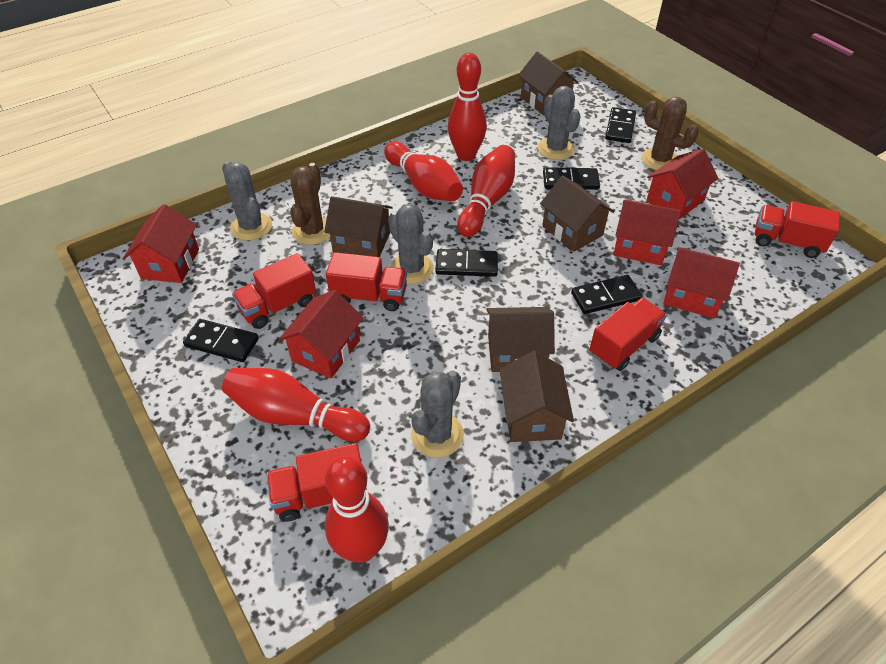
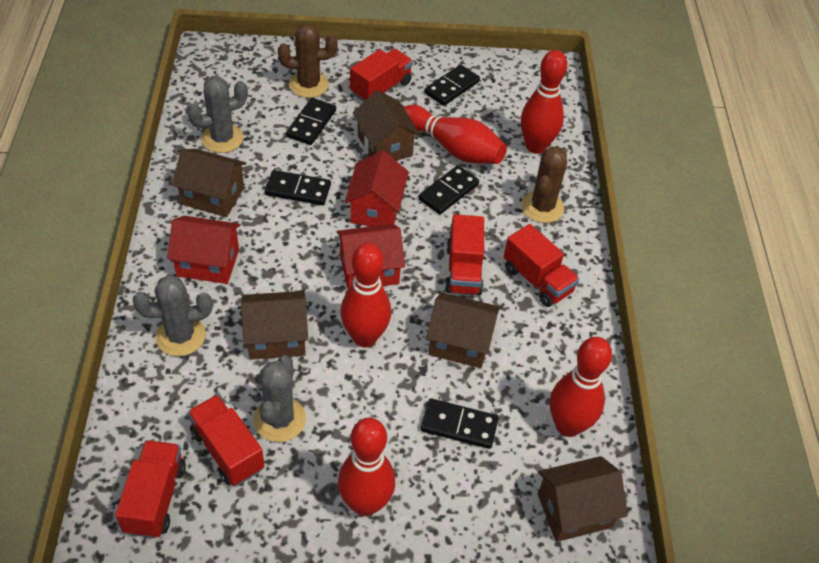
grey cactus: 4 -> 3
red house: 5 -> 3

